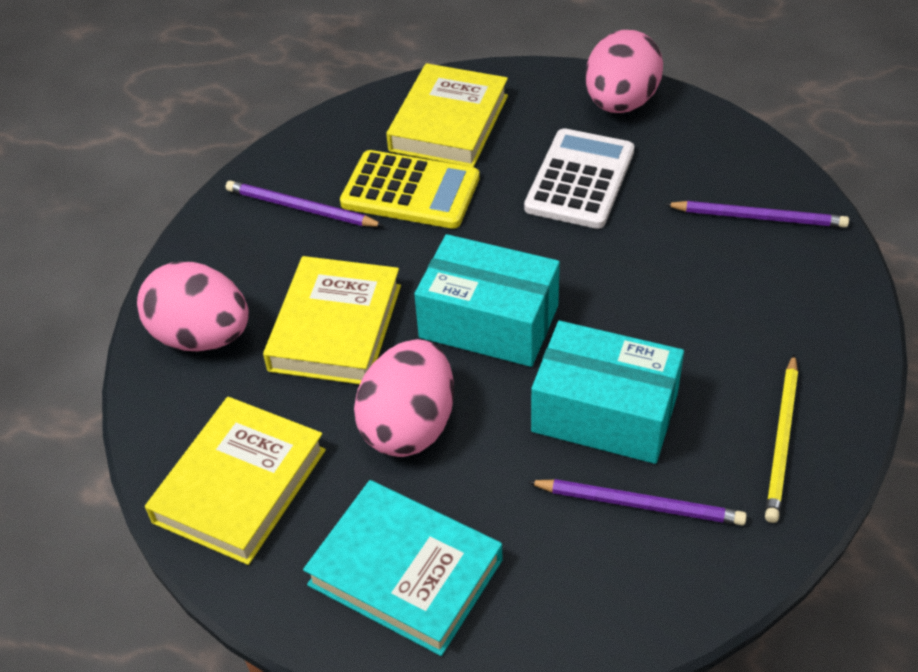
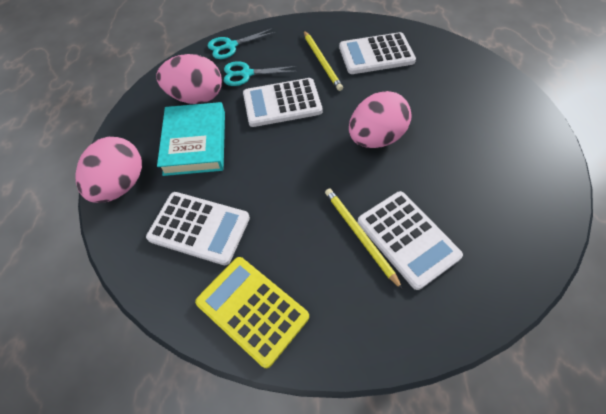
purple pencil: 3 -> 0
turquoise box: 2 -> 0
turquoise scissors: 0 -> 2
white calculator: 1 -> 4
yellow book: 3 -> 0
yellow pencil: 1 -> 2

